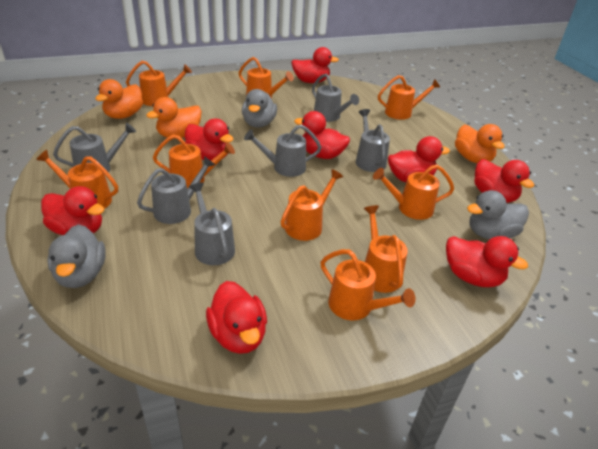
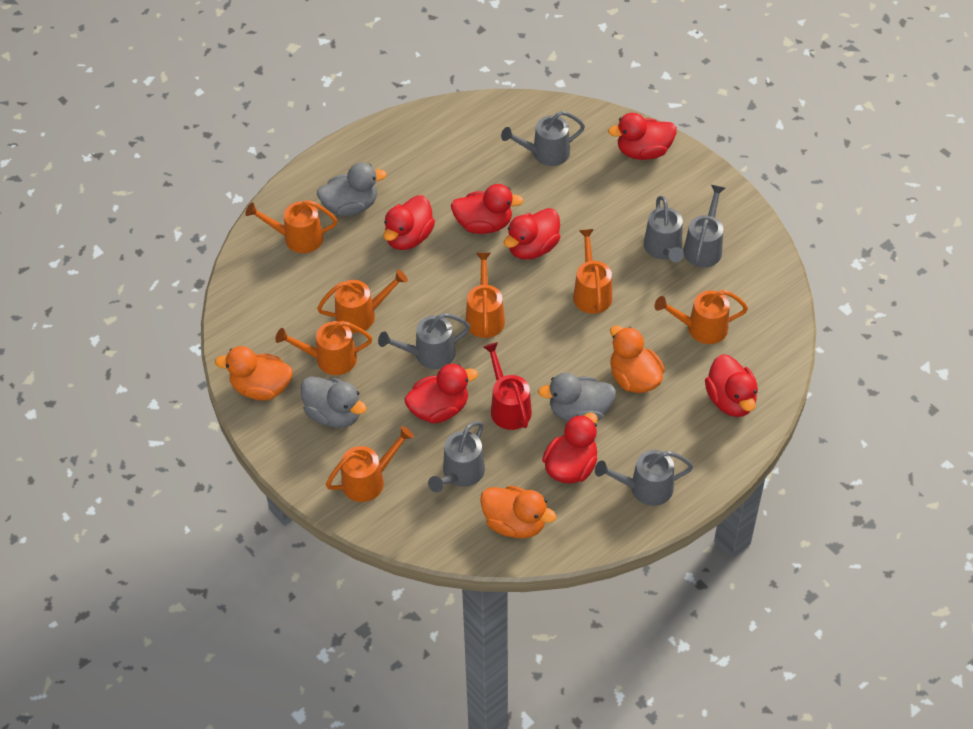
orange watering can: 9 -> 7
red duck: 8 -> 7
red watering can: 0 -> 1

